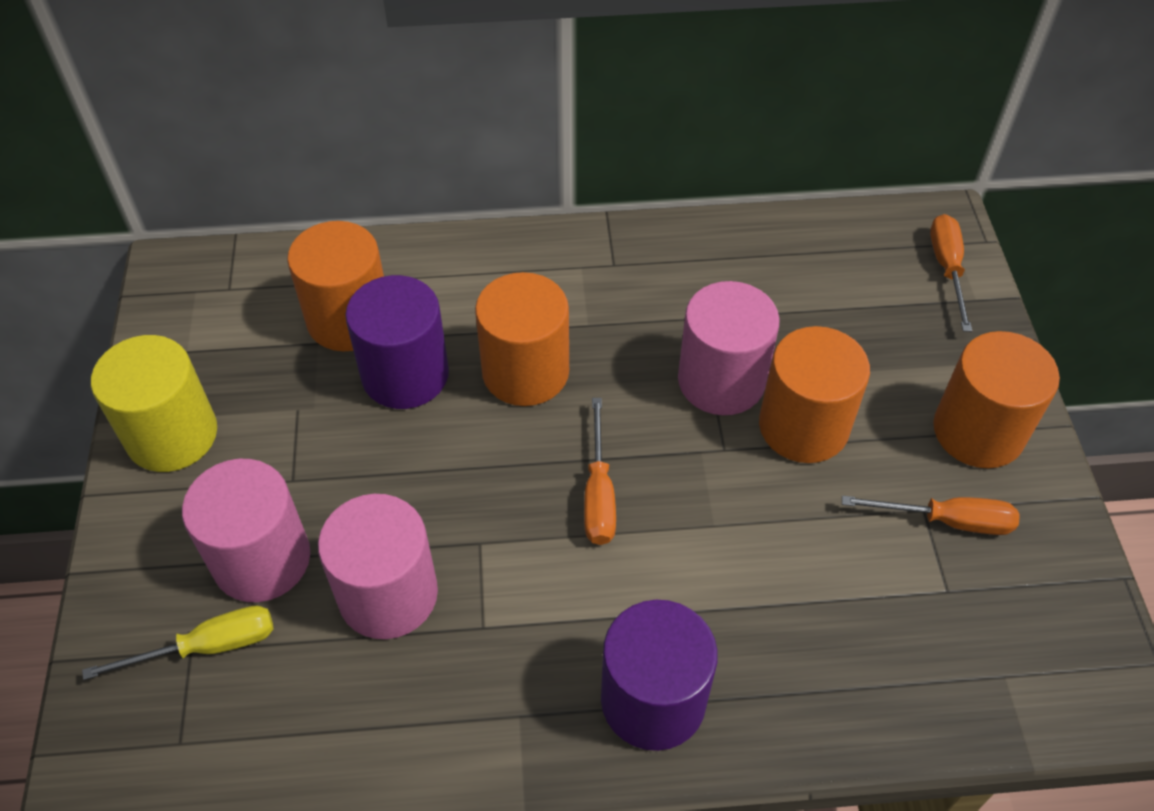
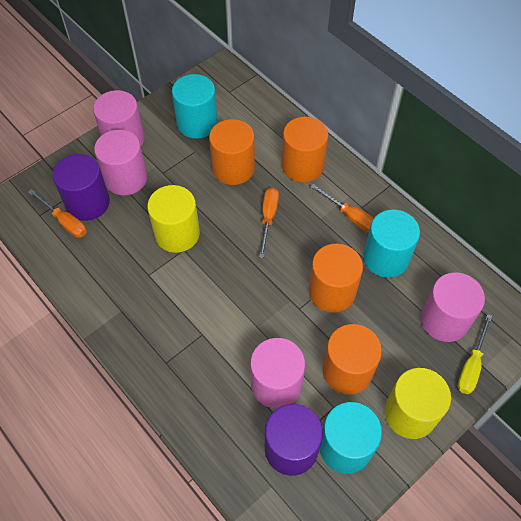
pink cylinder: 3 -> 4
turquoise cylinder: 0 -> 3
yellow cylinder: 1 -> 2

